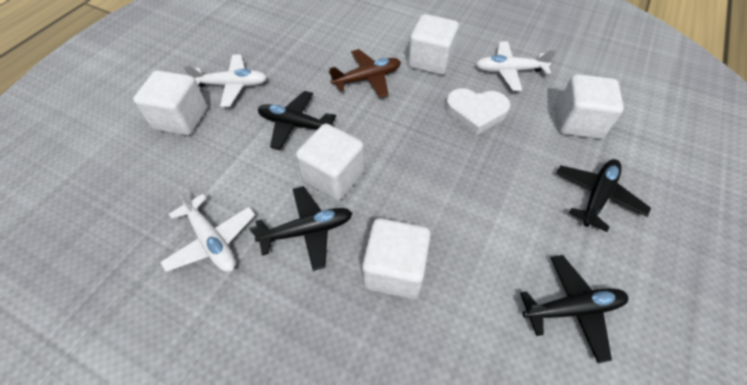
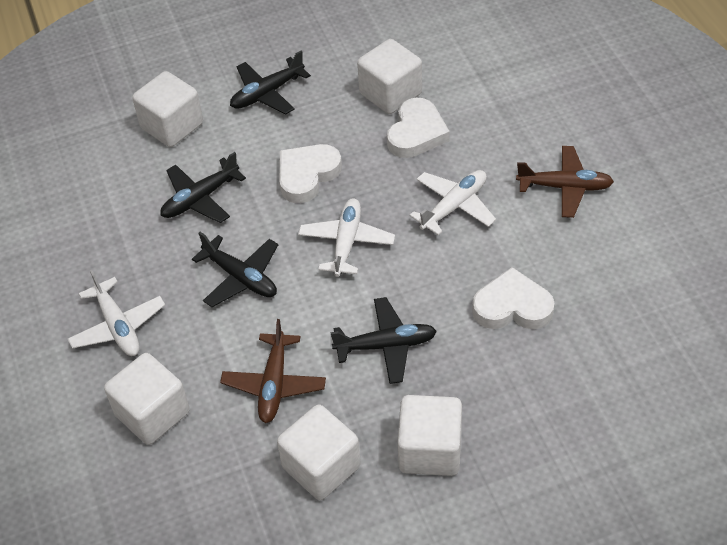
brown plane: 1 -> 2
white heart: 1 -> 3

